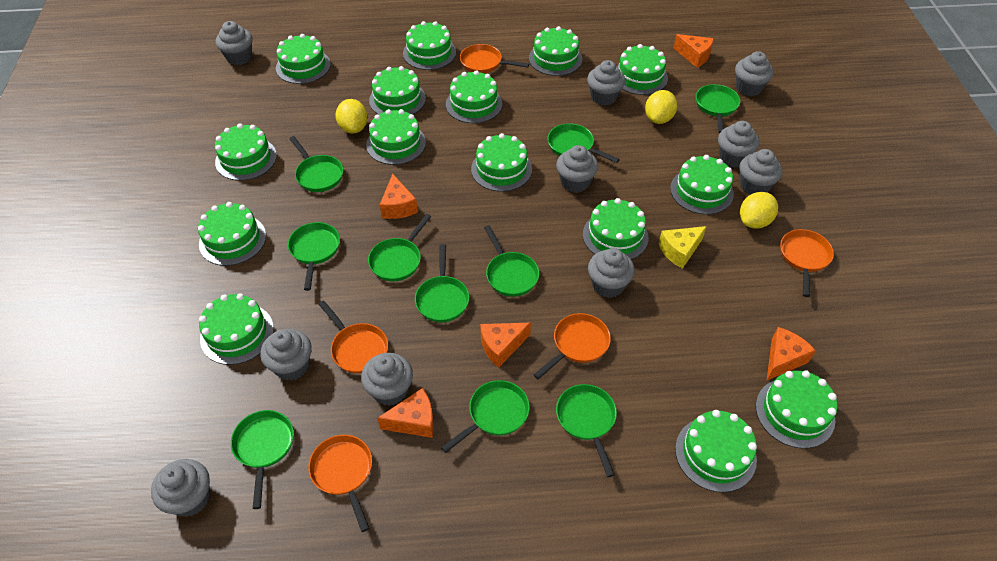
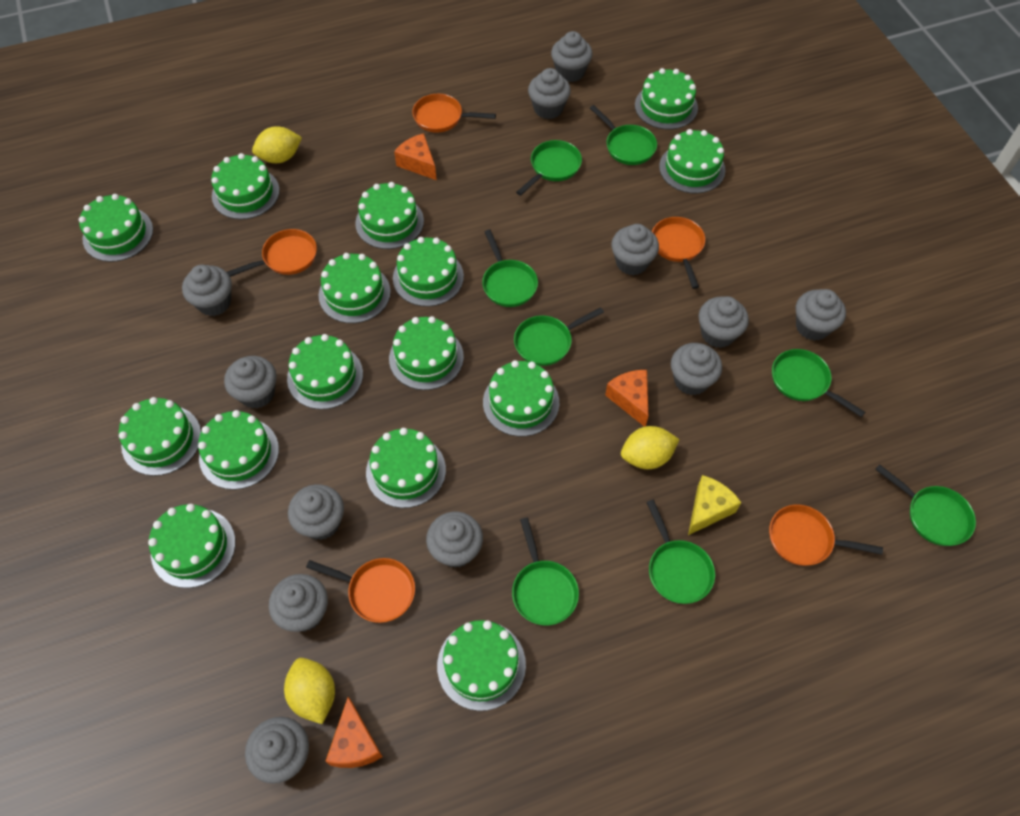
green pan: 10 -> 8
grey cupcake: 10 -> 12
orange cheese: 5 -> 3

